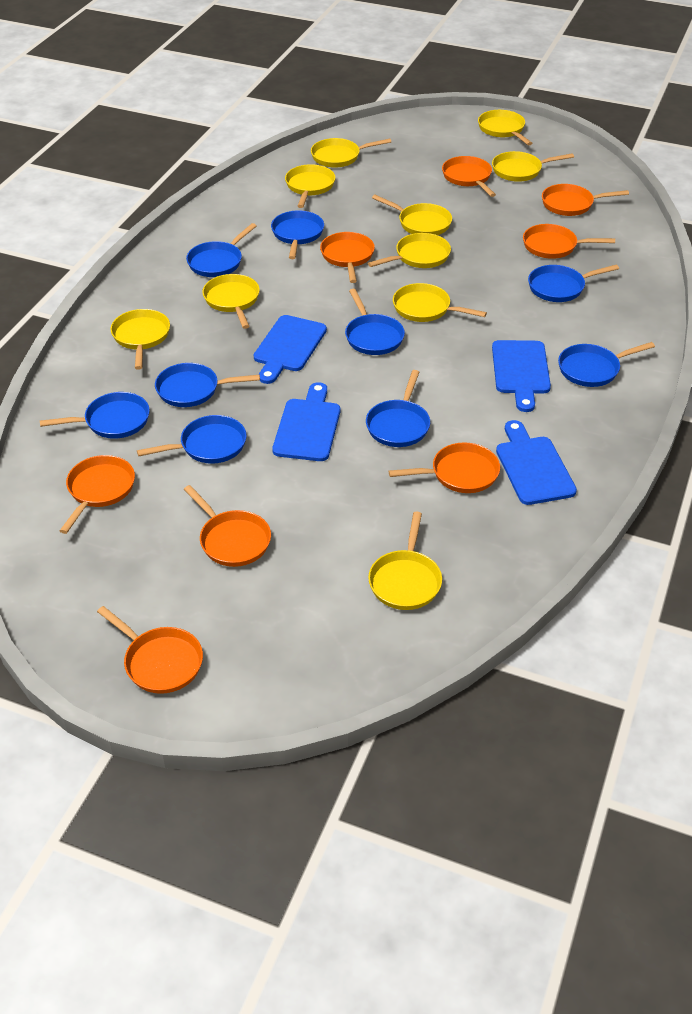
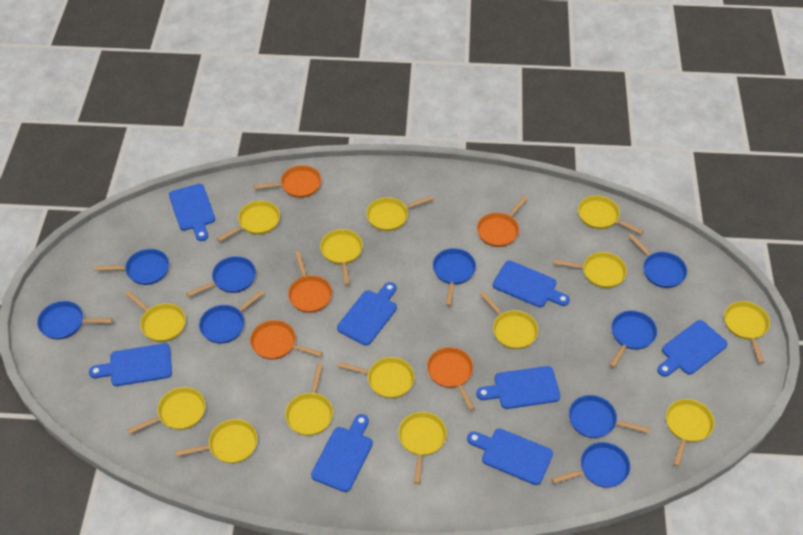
blue cutting board: 4 -> 8
orange pan: 8 -> 5
yellow pan: 10 -> 14

